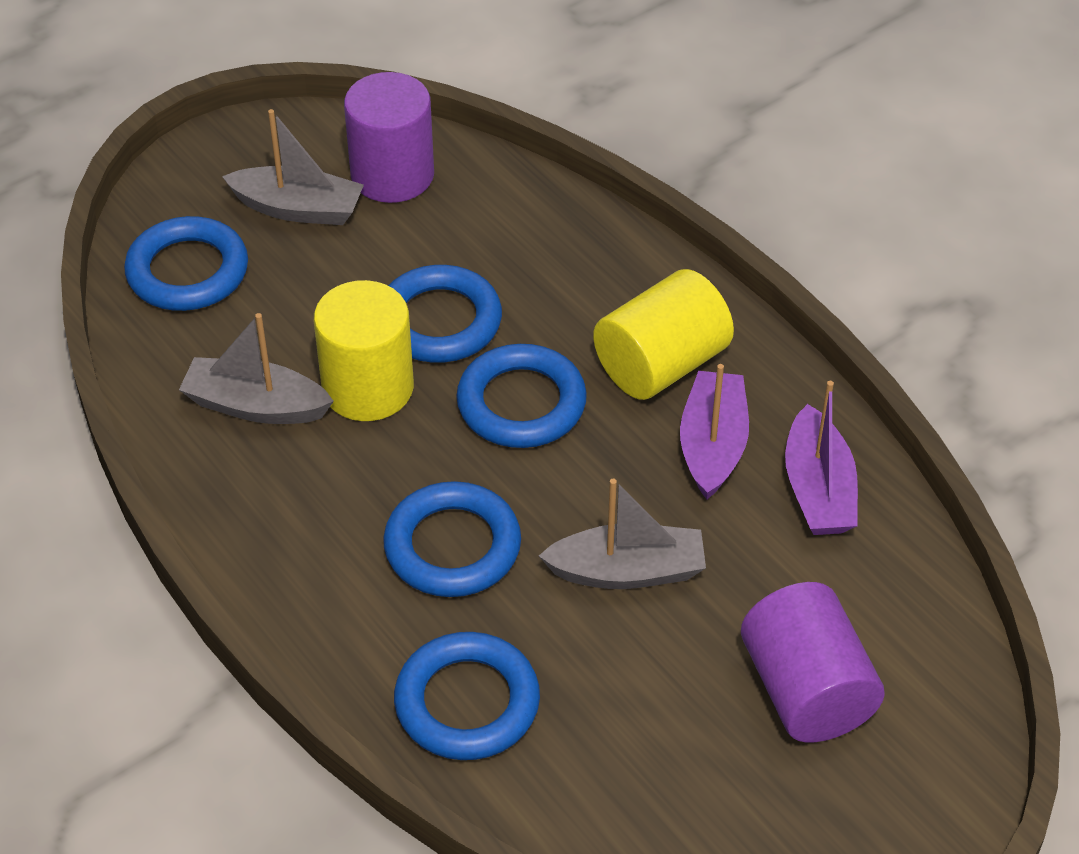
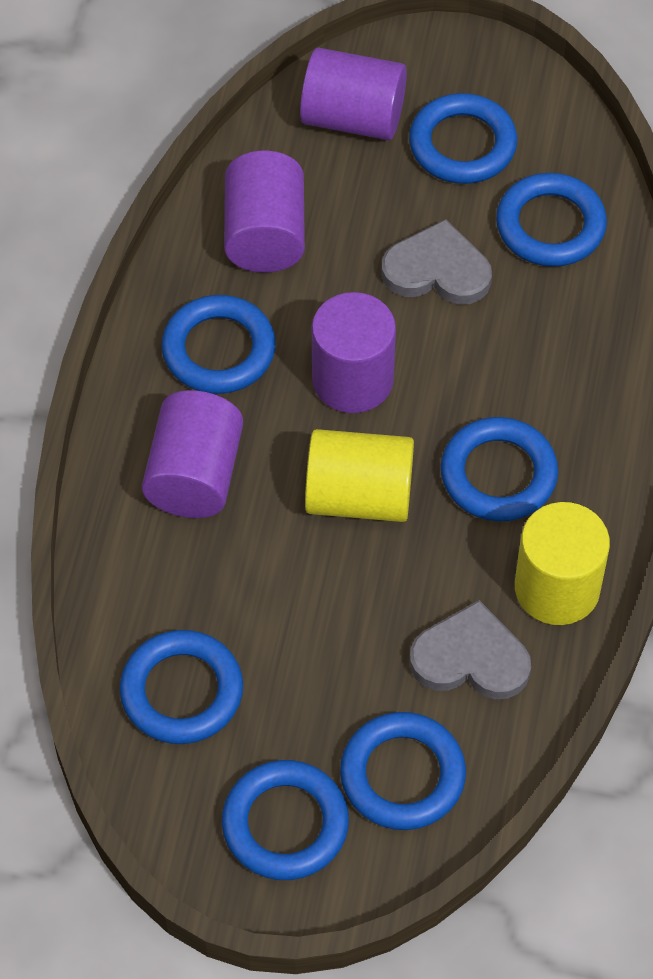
blue ring: 5 -> 7
grey boat: 3 -> 0
grey heart: 0 -> 2
purple boat: 2 -> 0
purple cylinder: 2 -> 4

